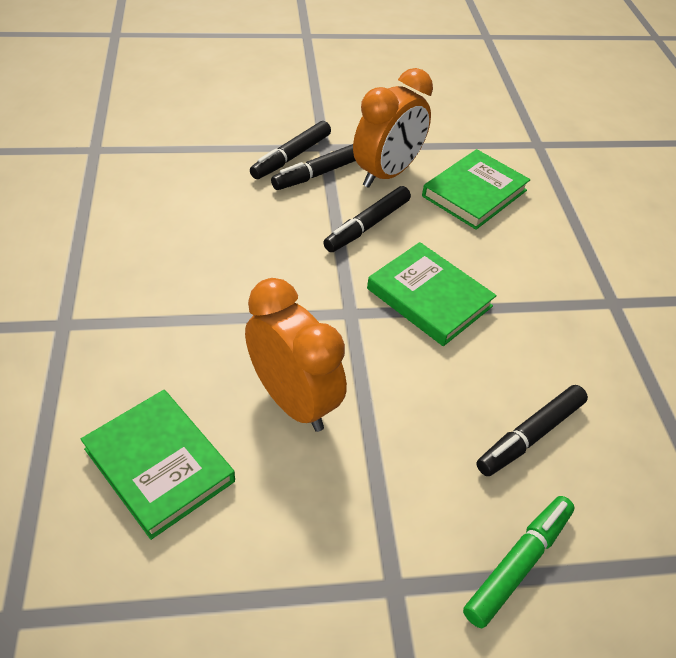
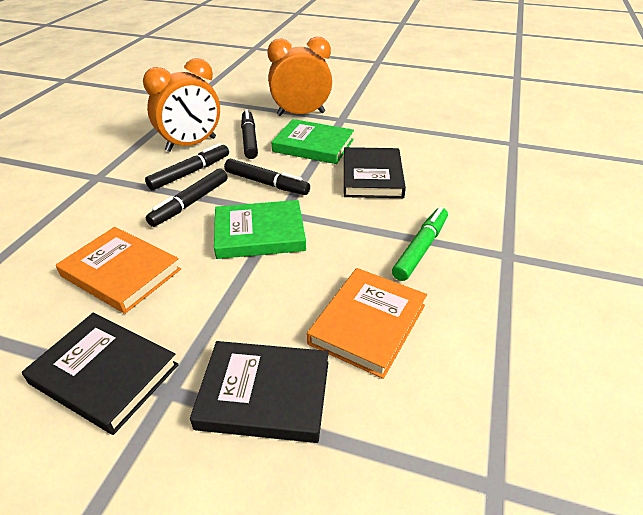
black book: 0 -> 3
green book: 3 -> 2
orange book: 0 -> 2

